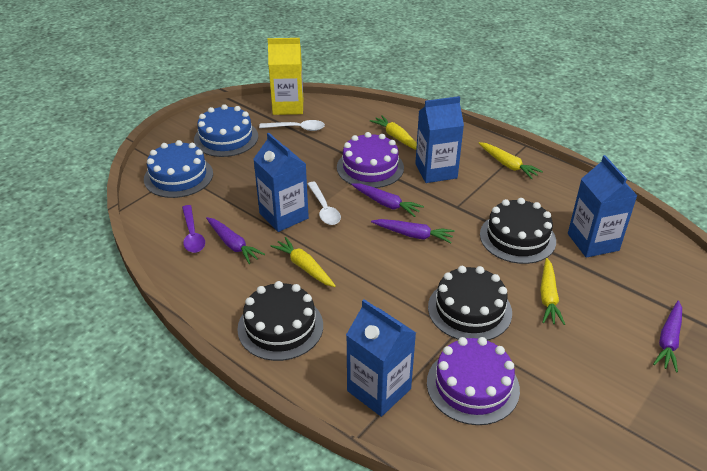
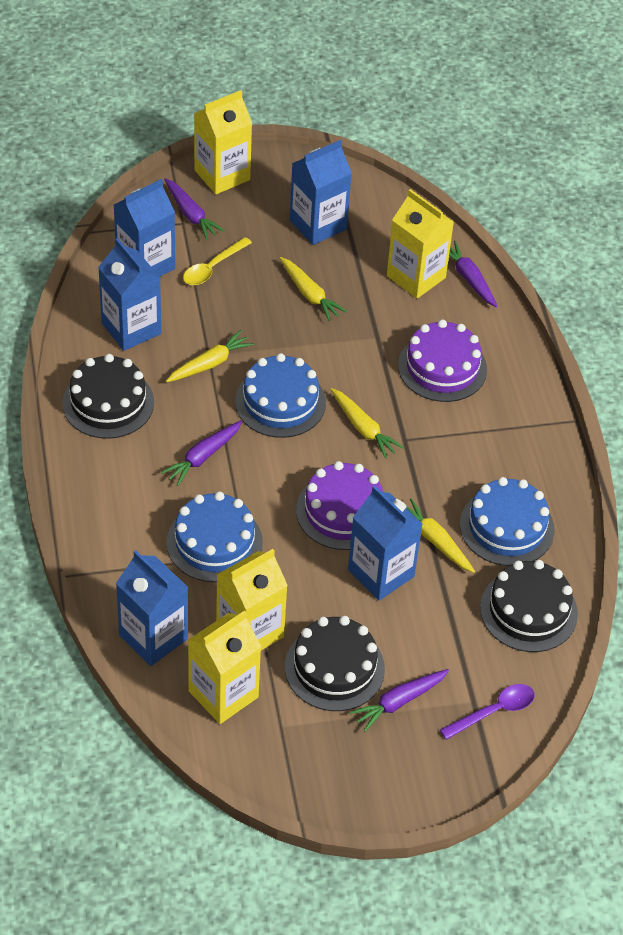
blue cake: 2 -> 3
blue carton: 4 -> 5
white spoon: 2 -> 0
yellow carton: 1 -> 4
yellow spoon: 0 -> 1

